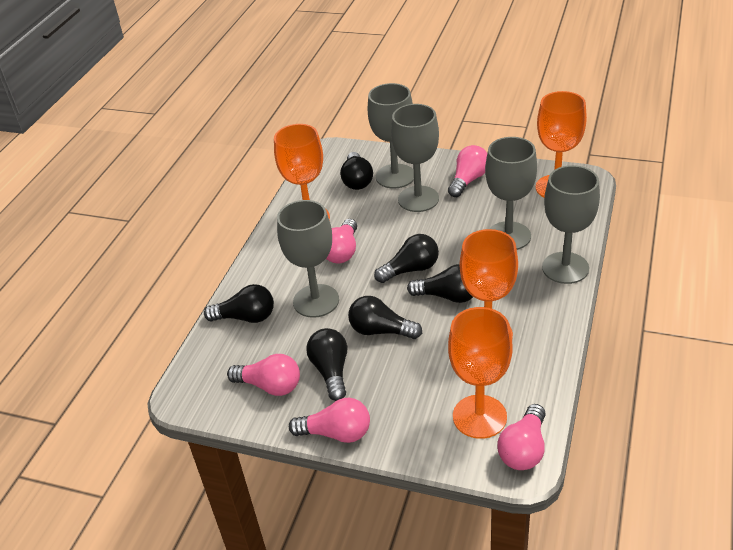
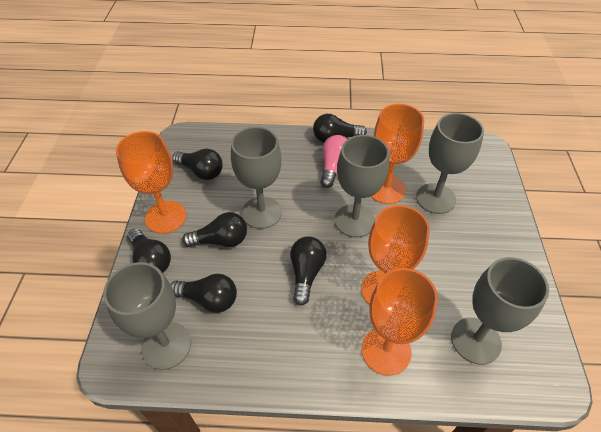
pink light bulb: 5 -> 1

